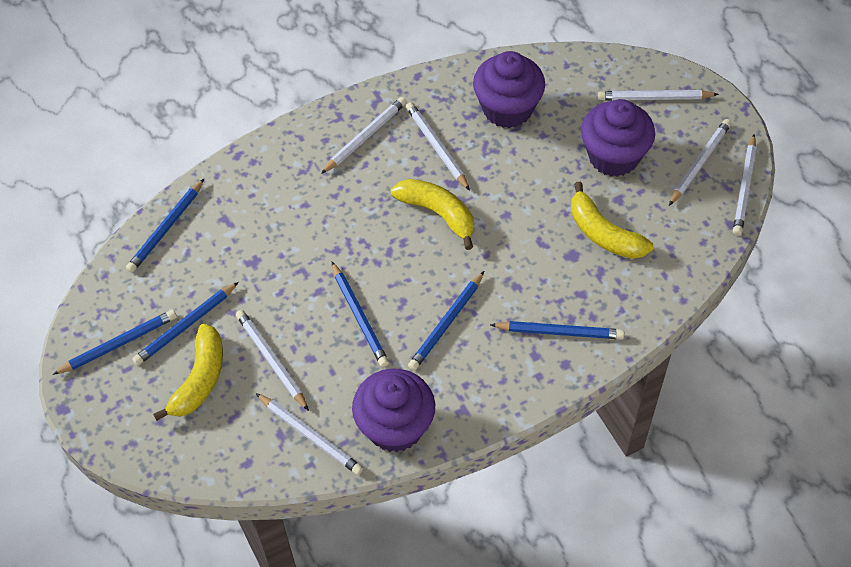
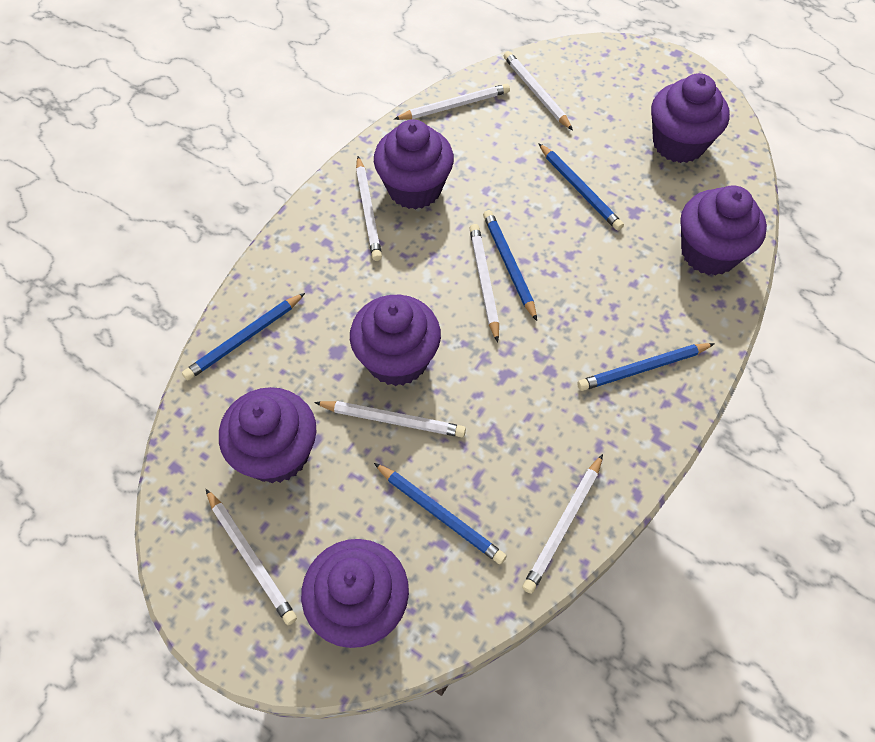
blue pencil: 6 -> 5
purple cupcake: 3 -> 6
yellow banana: 3 -> 0

